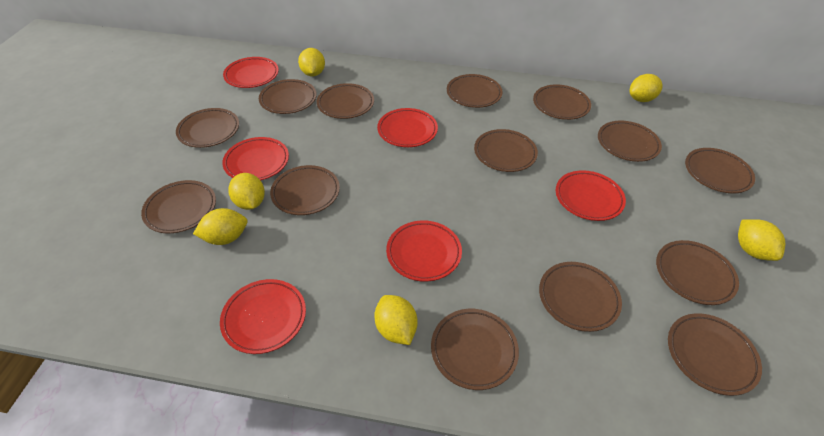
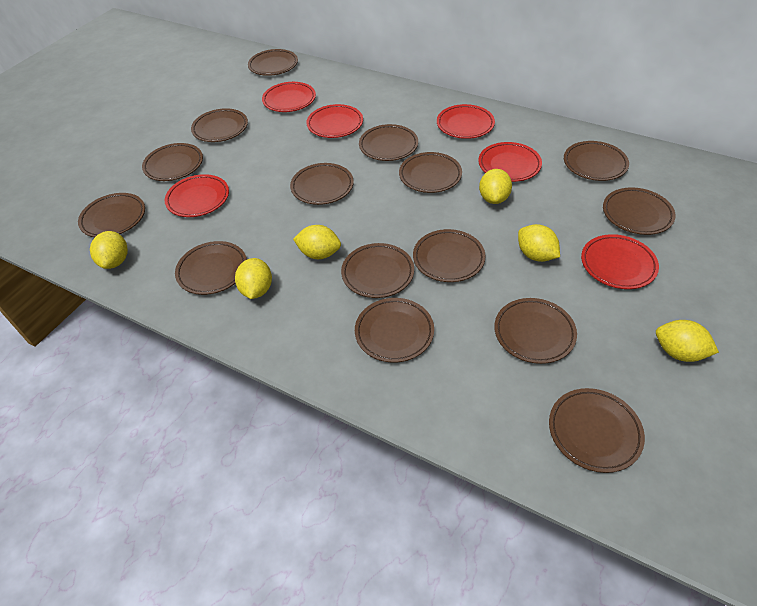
brown plate: 14 -> 15

